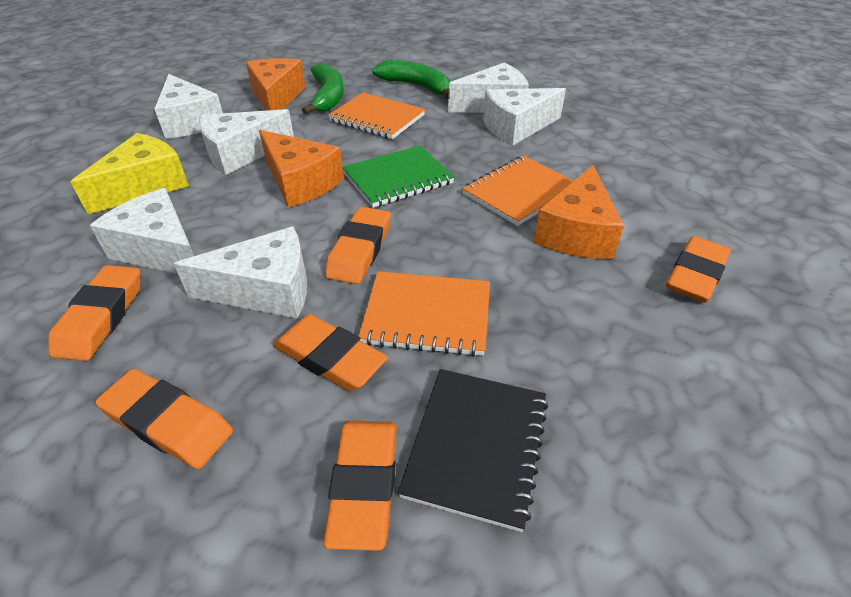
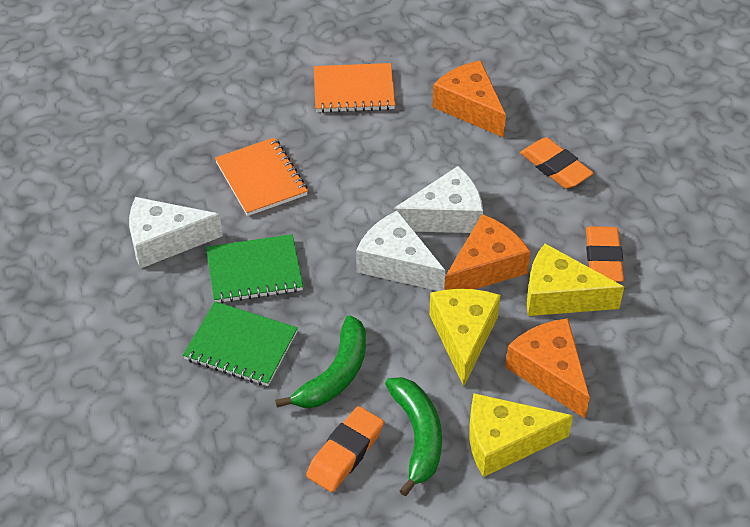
black notebook: 1 -> 0
green notebook: 1 -> 2
orange eraser: 6 -> 3
orange notebook: 3 -> 2
white cheese: 6 -> 3
yellow cheese: 1 -> 3

